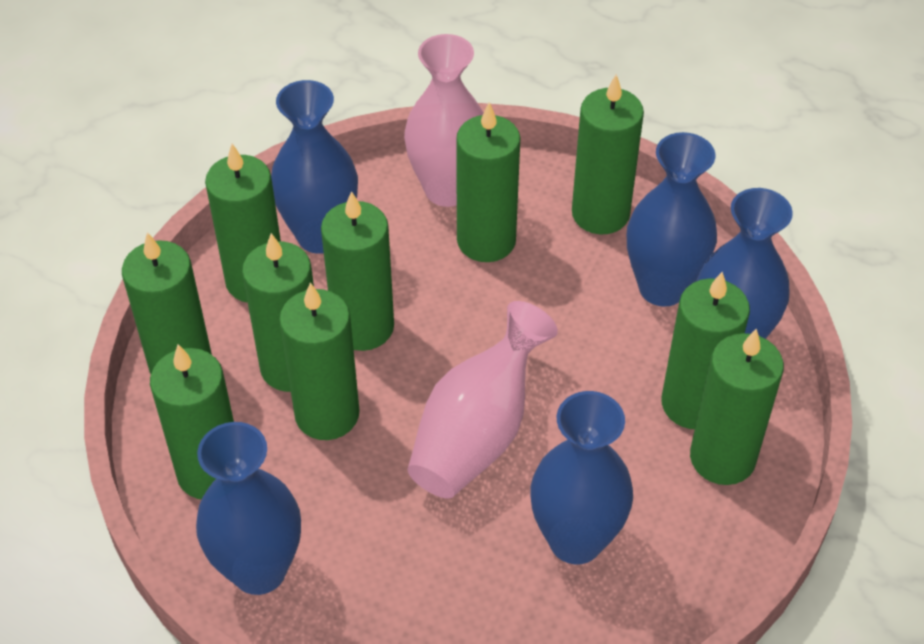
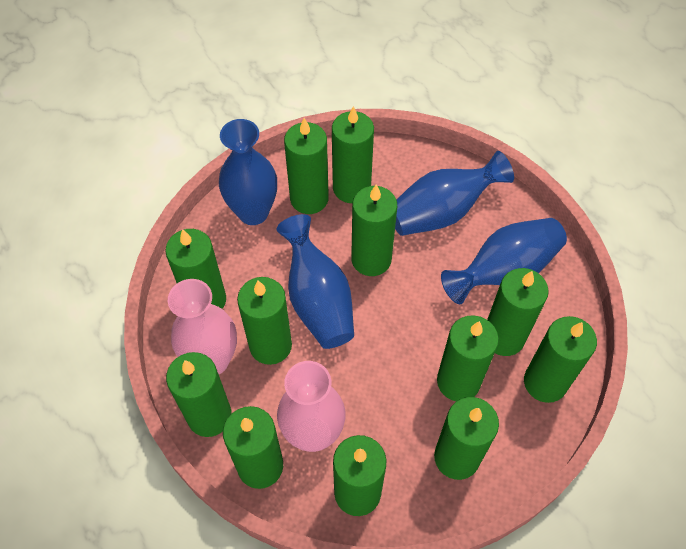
blue vase: 5 -> 4
green candle: 10 -> 12

